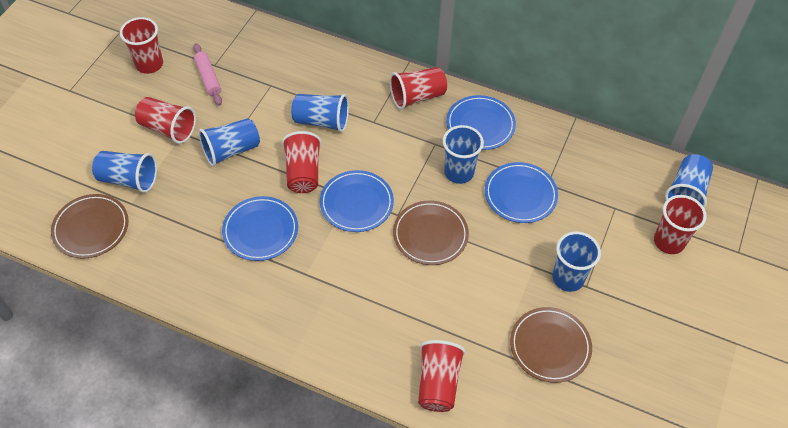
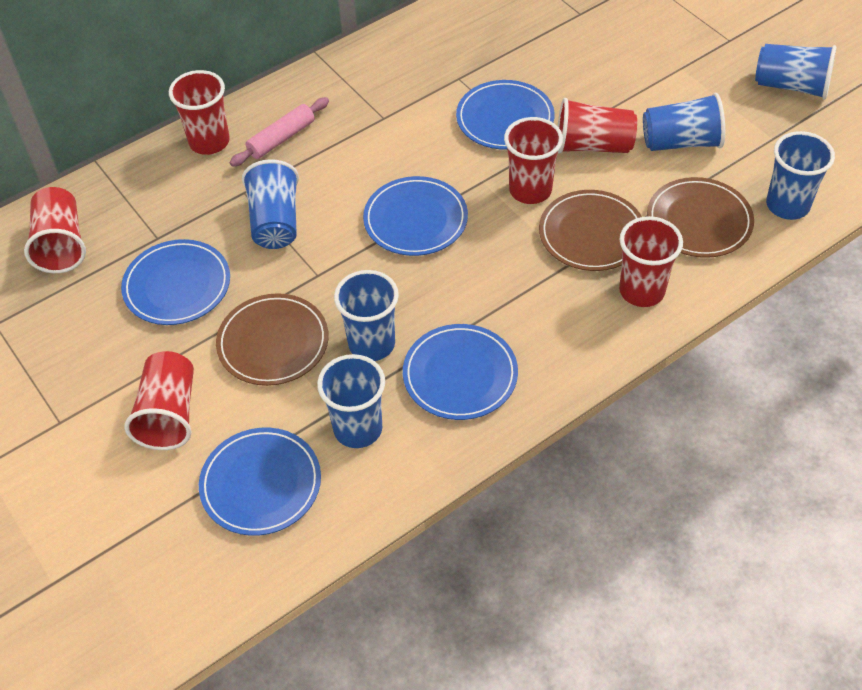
blue plate: 4 -> 5

